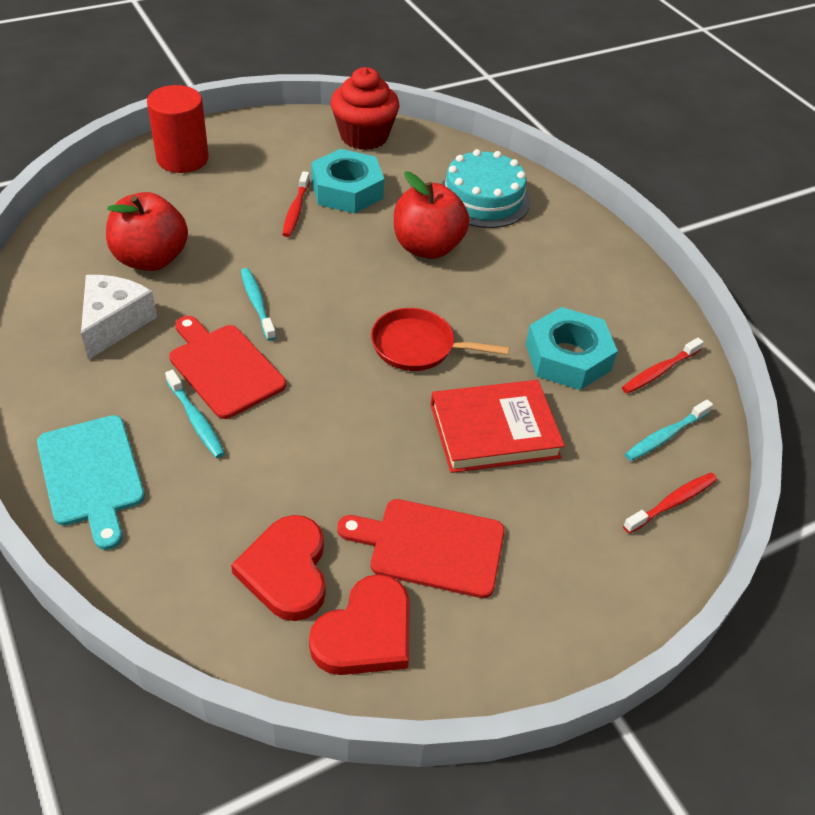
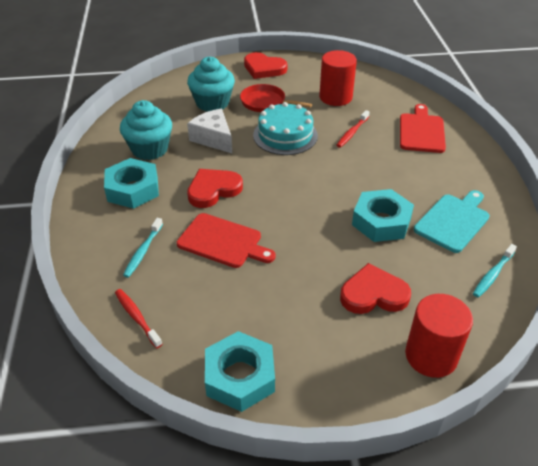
red apple: 2 -> 0
red book: 1 -> 0
red cupcake: 1 -> 0
red cylinder: 1 -> 2
red heart: 2 -> 3
red toothbrush: 3 -> 2
turquoise cupcake: 0 -> 2
turquoise nut: 2 -> 3
turquoise toothbrush: 3 -> 2

